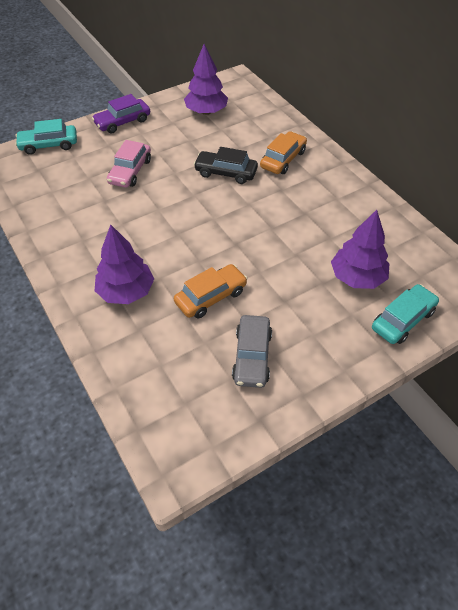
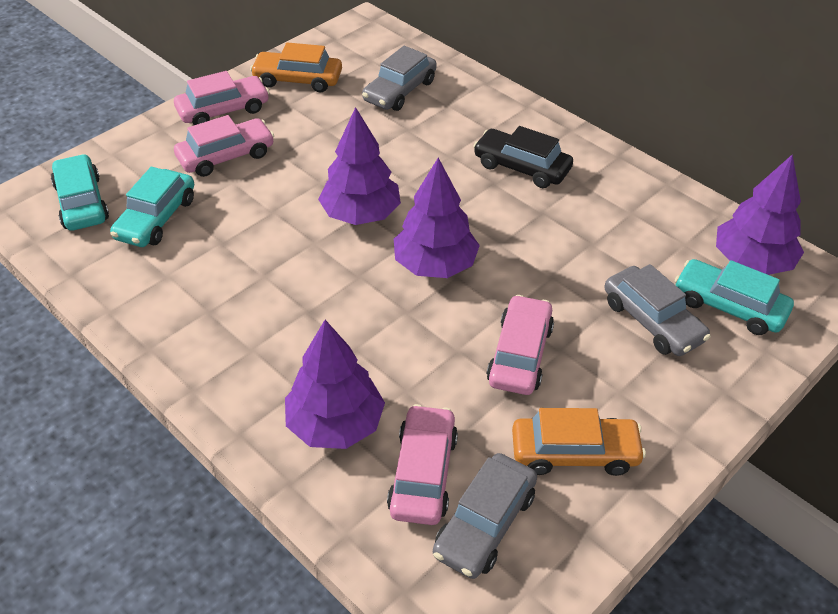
grey car: 1 -> 3
pink car: 1 -> 4
purple car: 1 -> 0
purple tree: 3 -> 4
turquoise car: 2 -> 3

